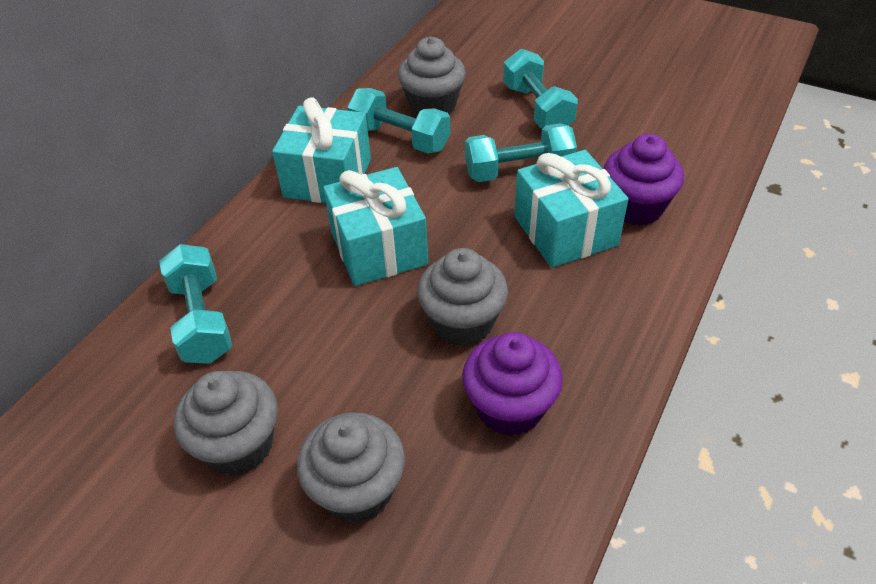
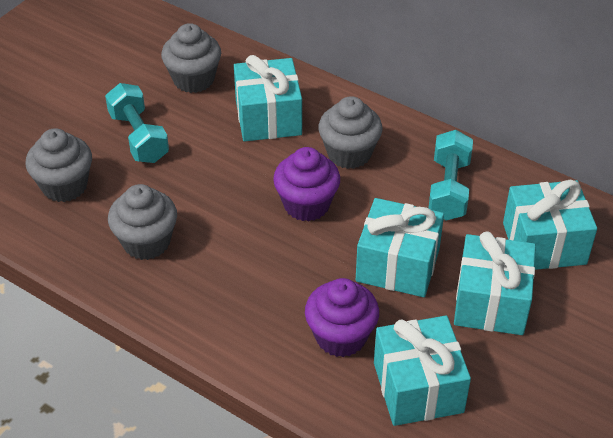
turquoise dumbbell: 4 -> 2
turquoise gift: 3 -> 5

